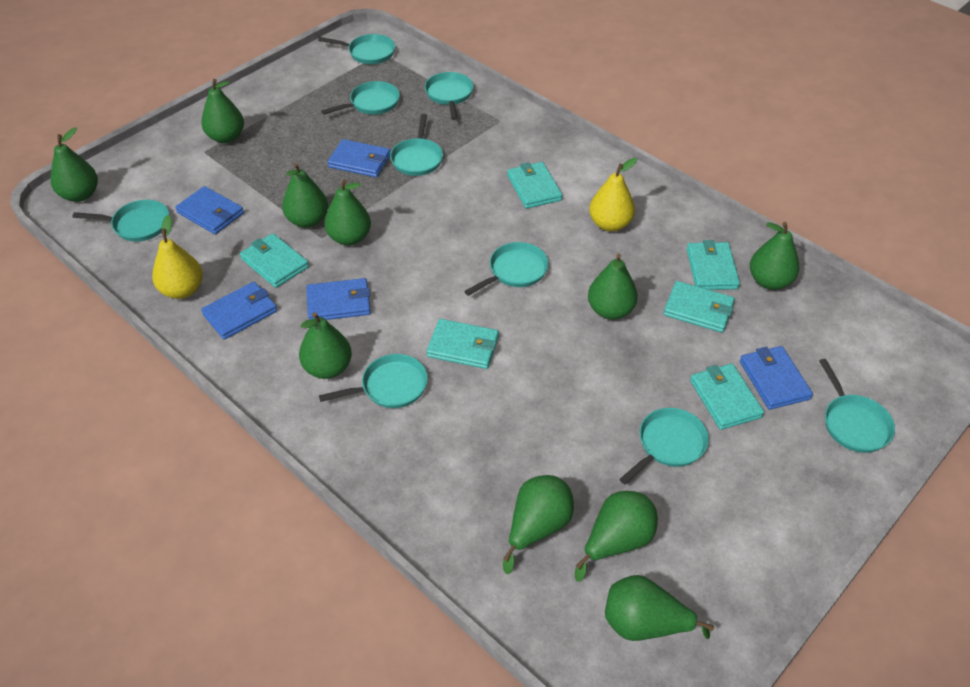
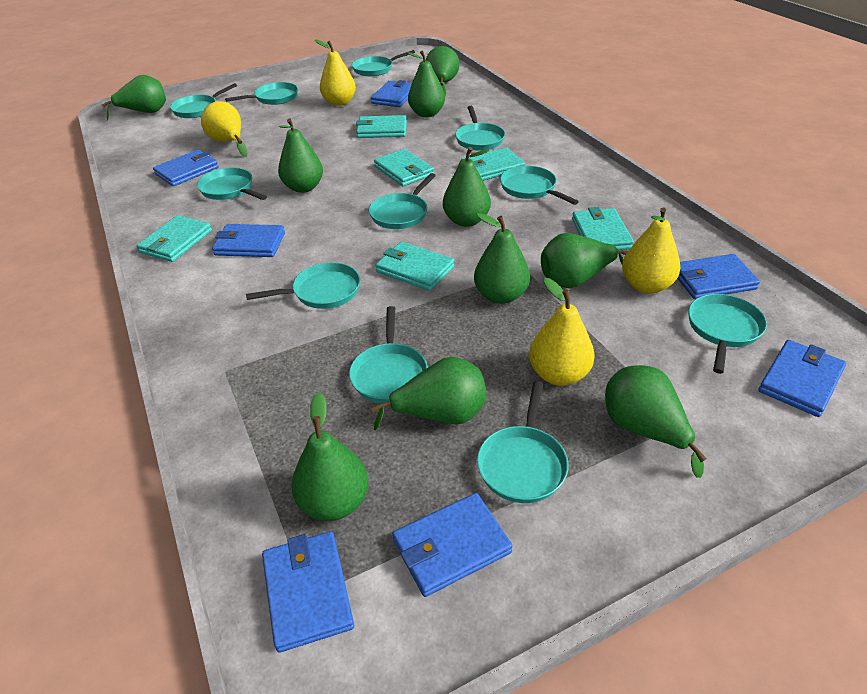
blue wallet: 5 -> 7
turquoise pan: 9 -> 11
yellow pear: 2 -> 4

